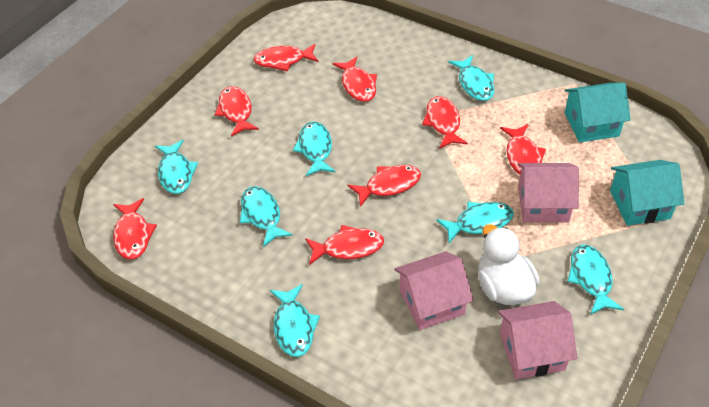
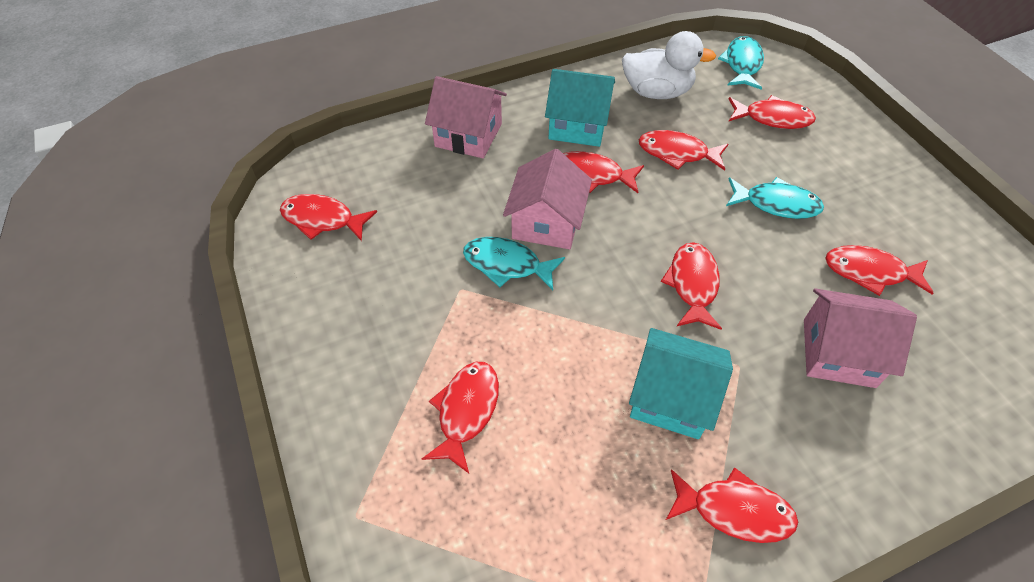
turquoise fish: 7 -> 3

